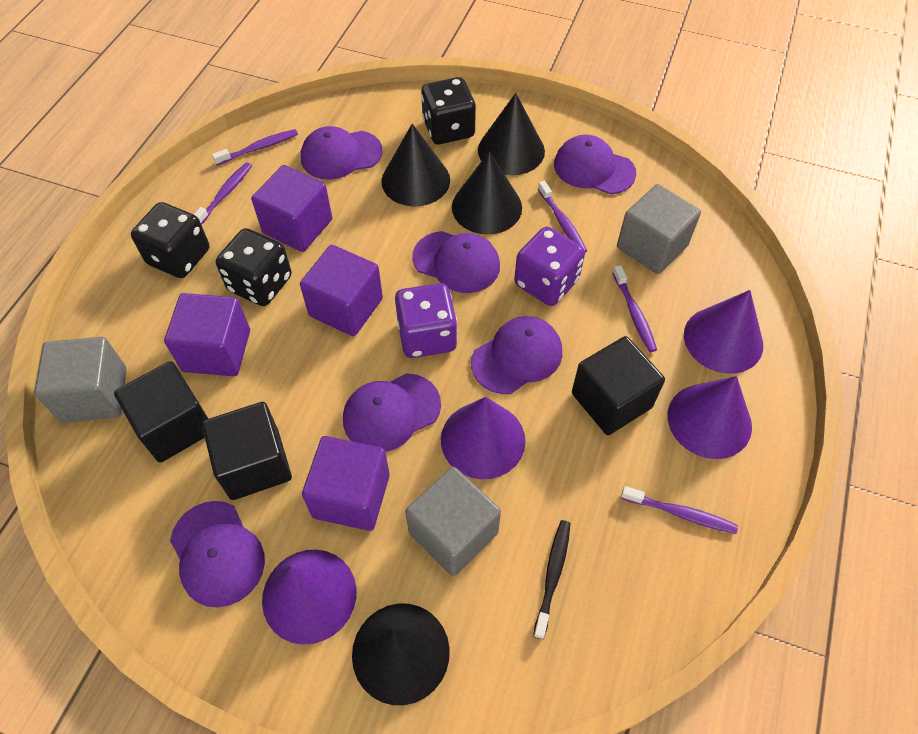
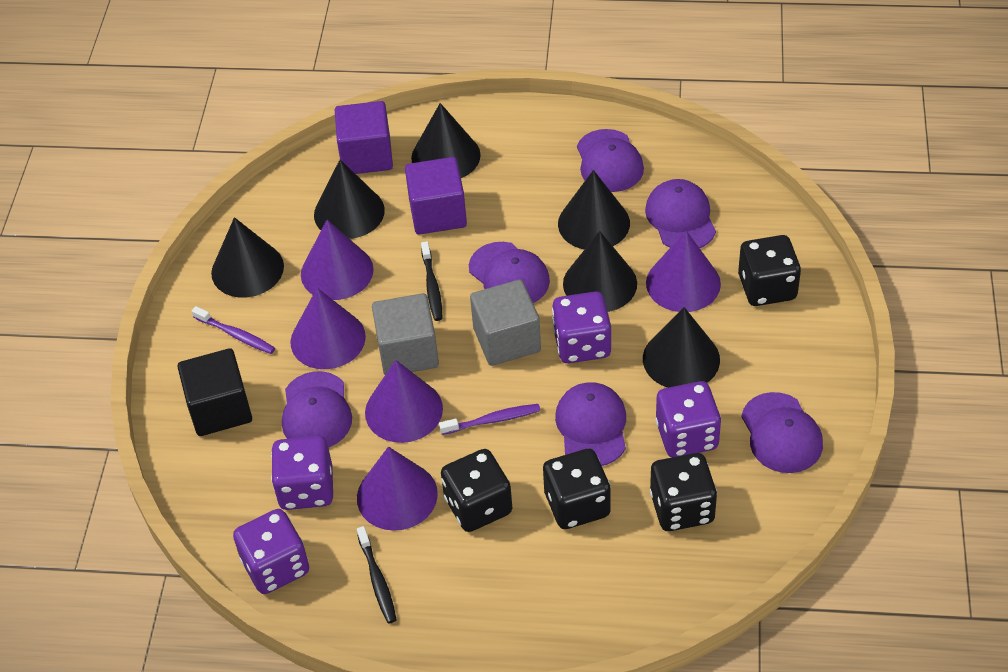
black cone: 4 -> 6
black cube: 3 -> 1
black dice: 3 -> 4
black toothbrush: 1 -> 2
grey cube: 3 -> 2
purple cone: 4 -> 5
purple cube: 4 -> 2
purple dice: 2 -> 4
purple toothbrush: 5 -> 2

